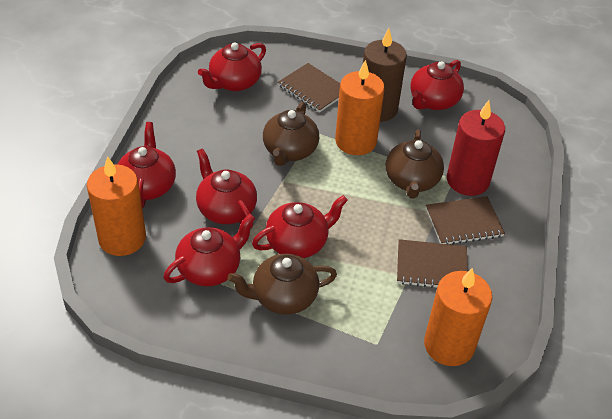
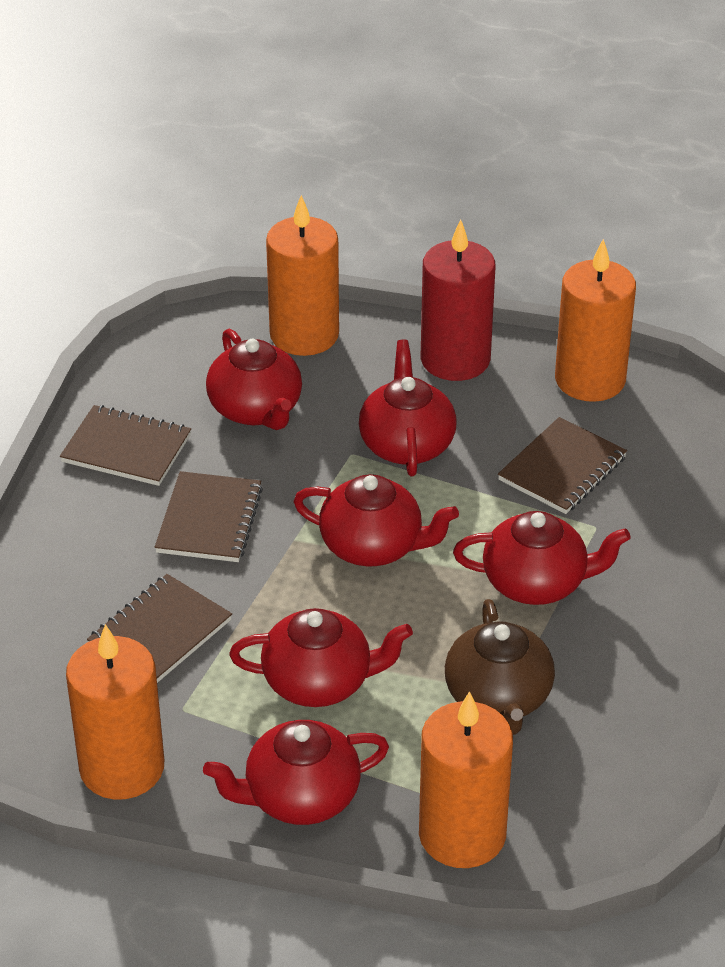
brown candle: 1 -> 0
brown notebook: 3 -> 4
brown teapot: 3 -> 1
orange candle: 3 -> 4

